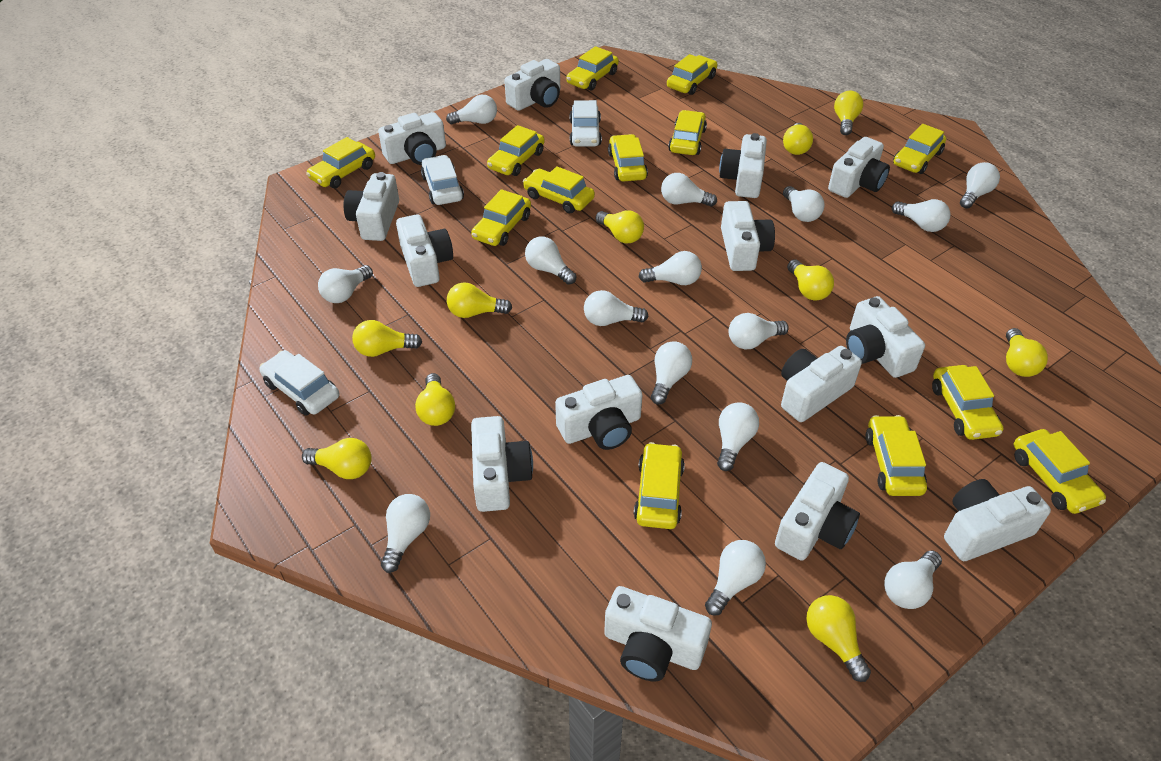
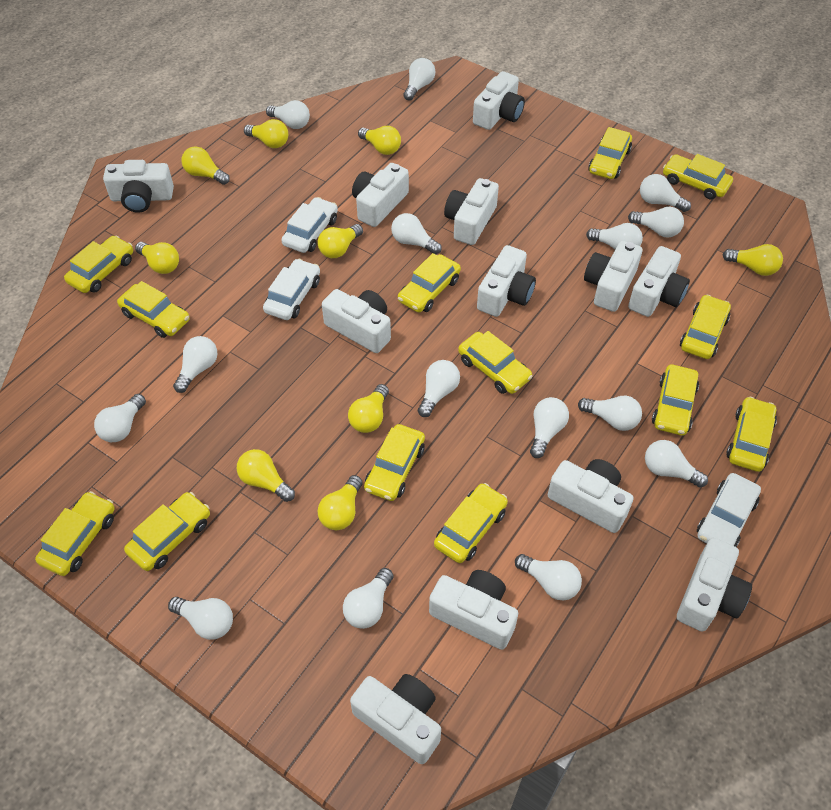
white camera: 14 -> 12
yellow light bulb: 10 -> 9

